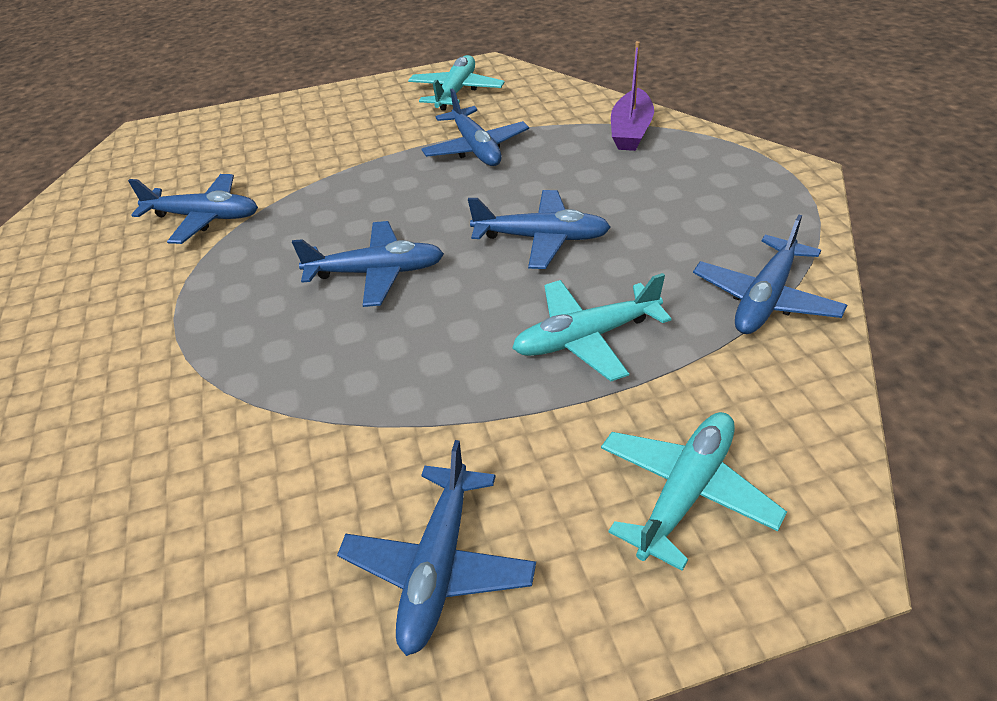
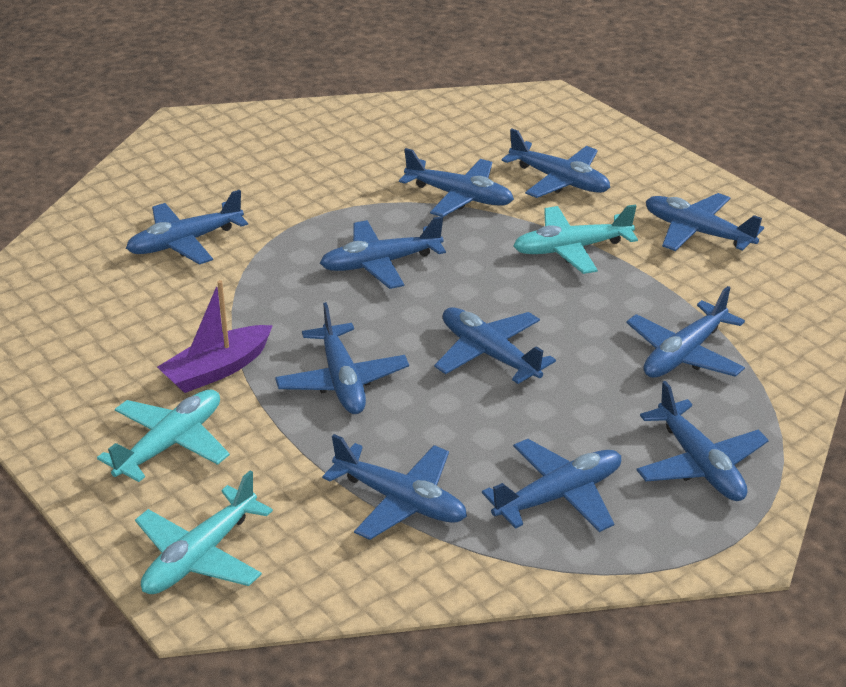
blue plane: 6 -> 11

